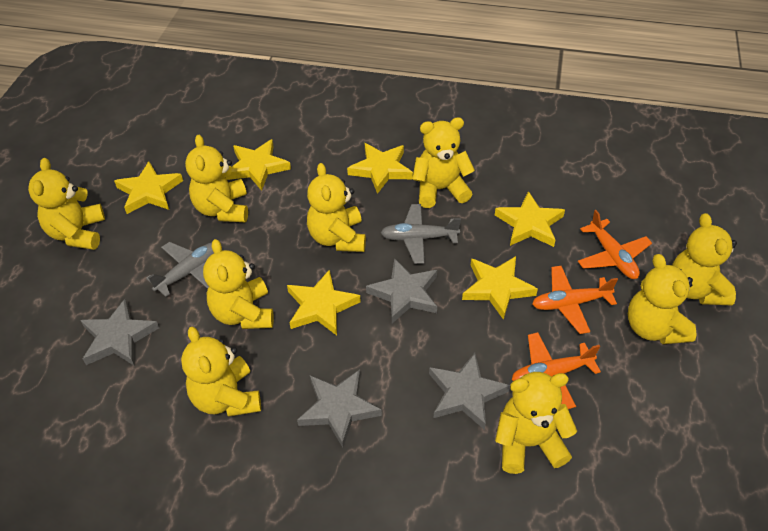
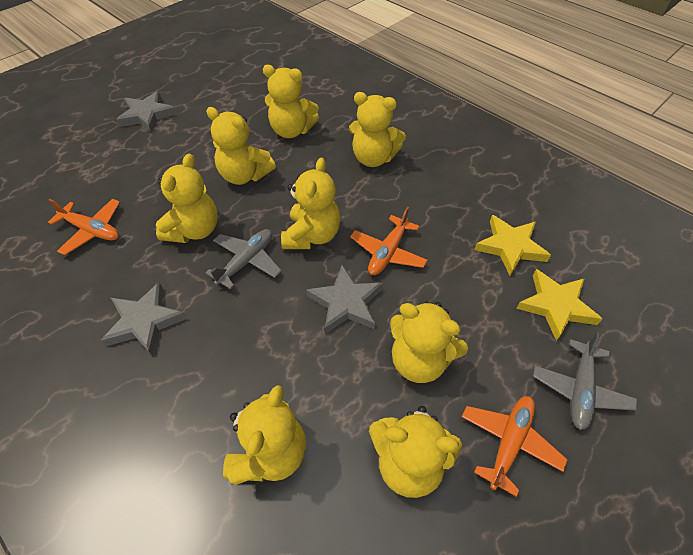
grey star: 4 -> 3
yellow star: 6 -> 2
yellow teddy bear: 9 -> 8

